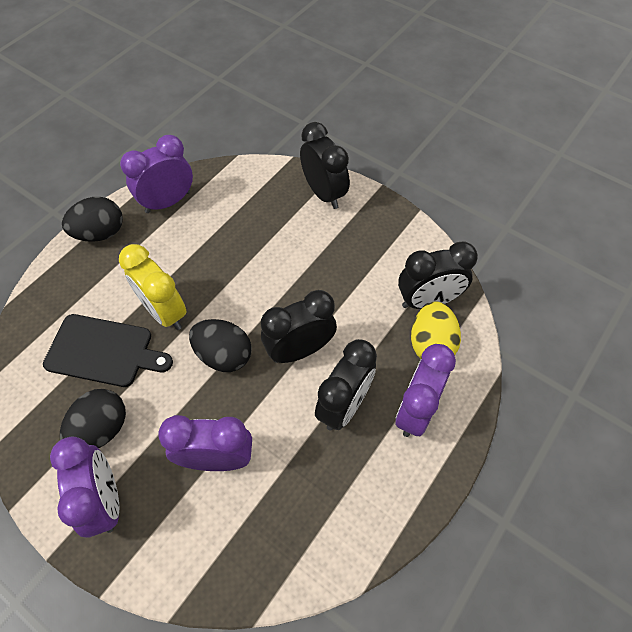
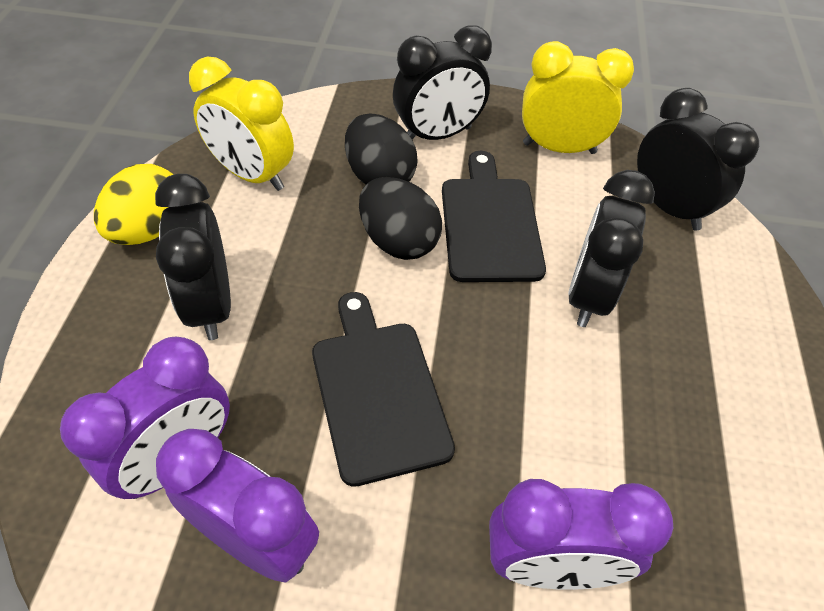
black cutting board: 1 -> 2
black egg: 3 -> 2
purple clock: 4 -> 3
yellow clock: 1 -> 2

